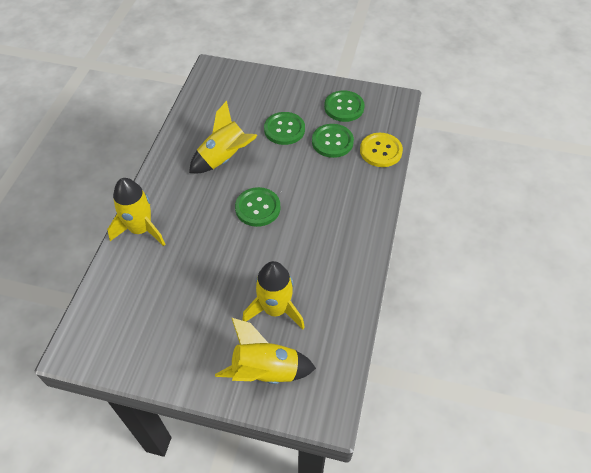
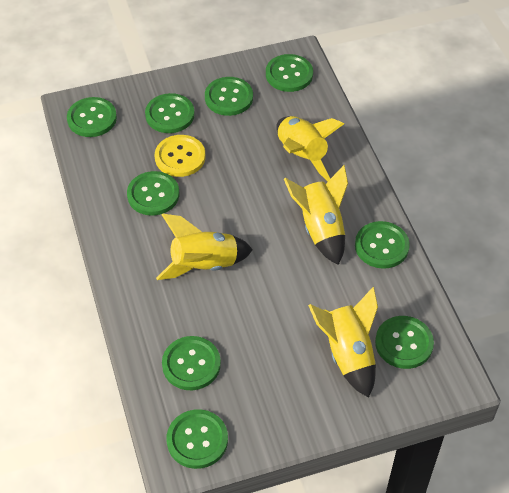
green button: 4 -> 9

